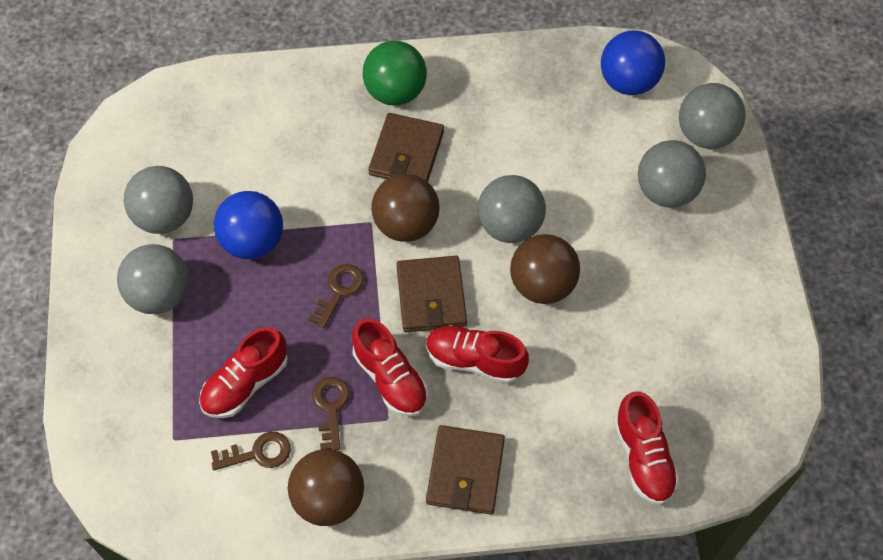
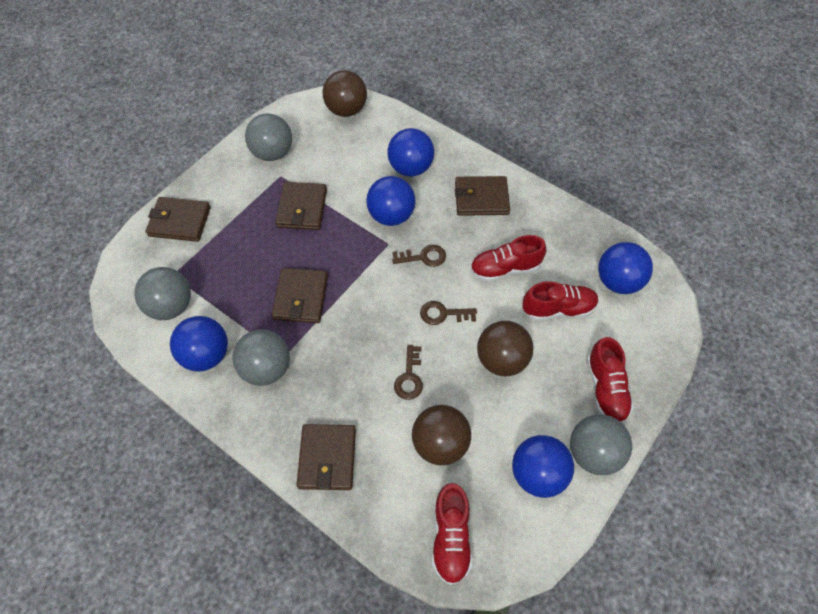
blue ball: 2 -> 5
brown wallet: 3 -> 5
green ball: 1 -> 0
grey ball: 5 -> 4

